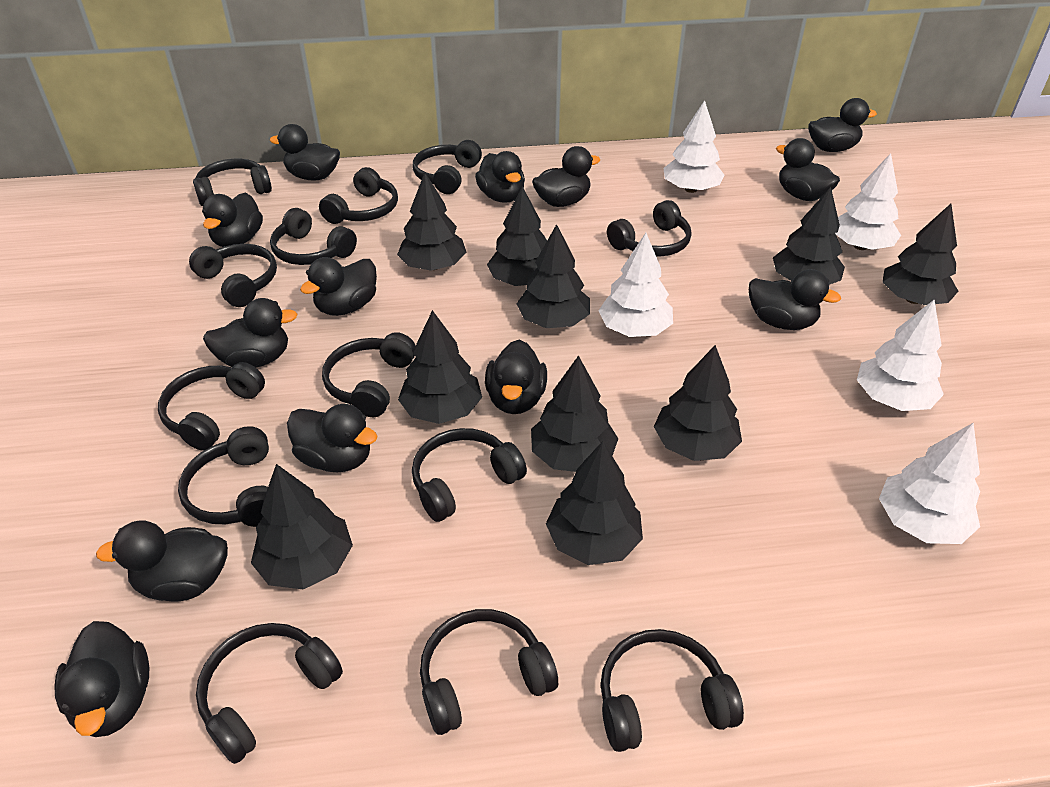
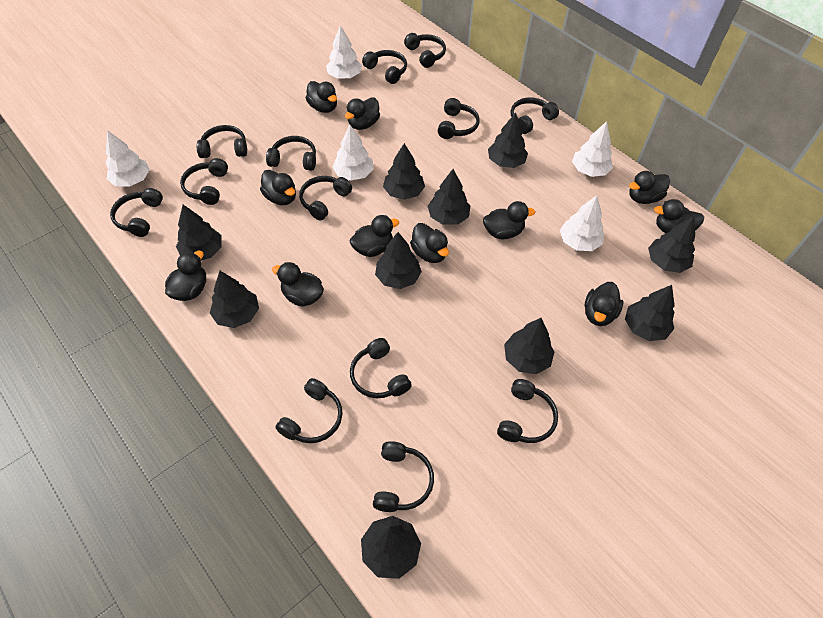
black duck: 13 -> 11

